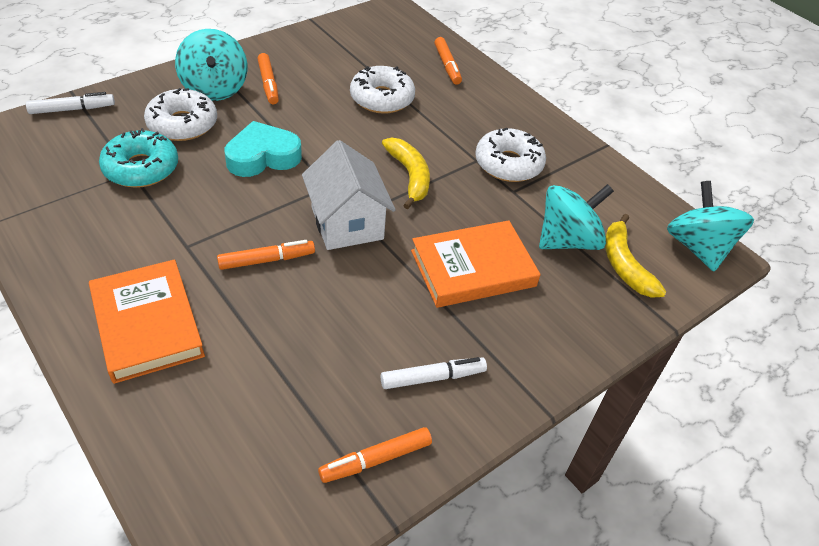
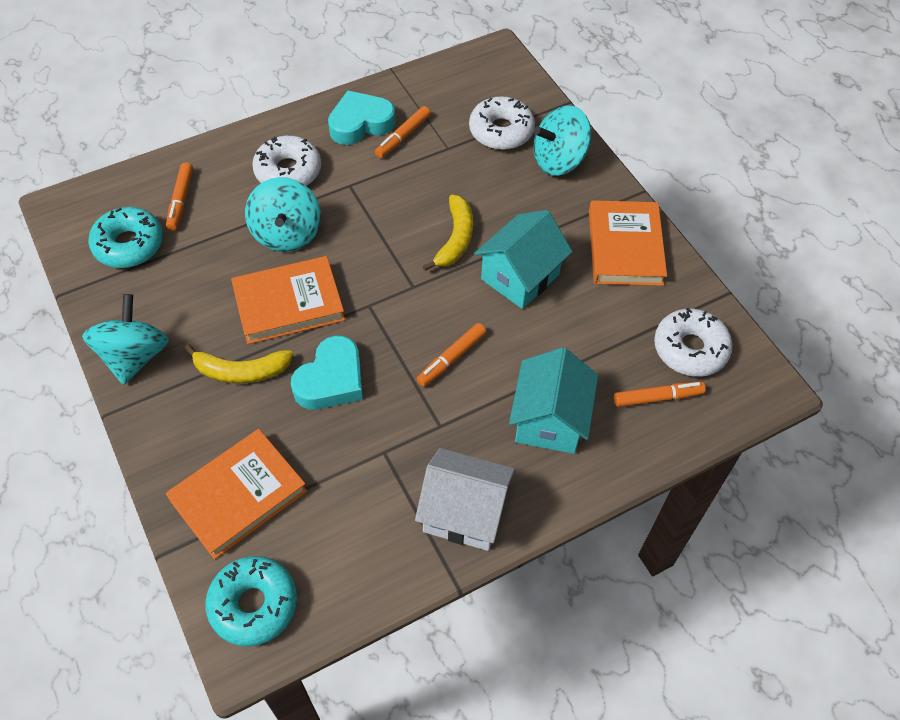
orange book: 2 -> 3
turquoise donut: 1 -> 2
turquoise heart: 1 -> 2
turquoise house: 0 -> 2
white marker: 2 -> 0

